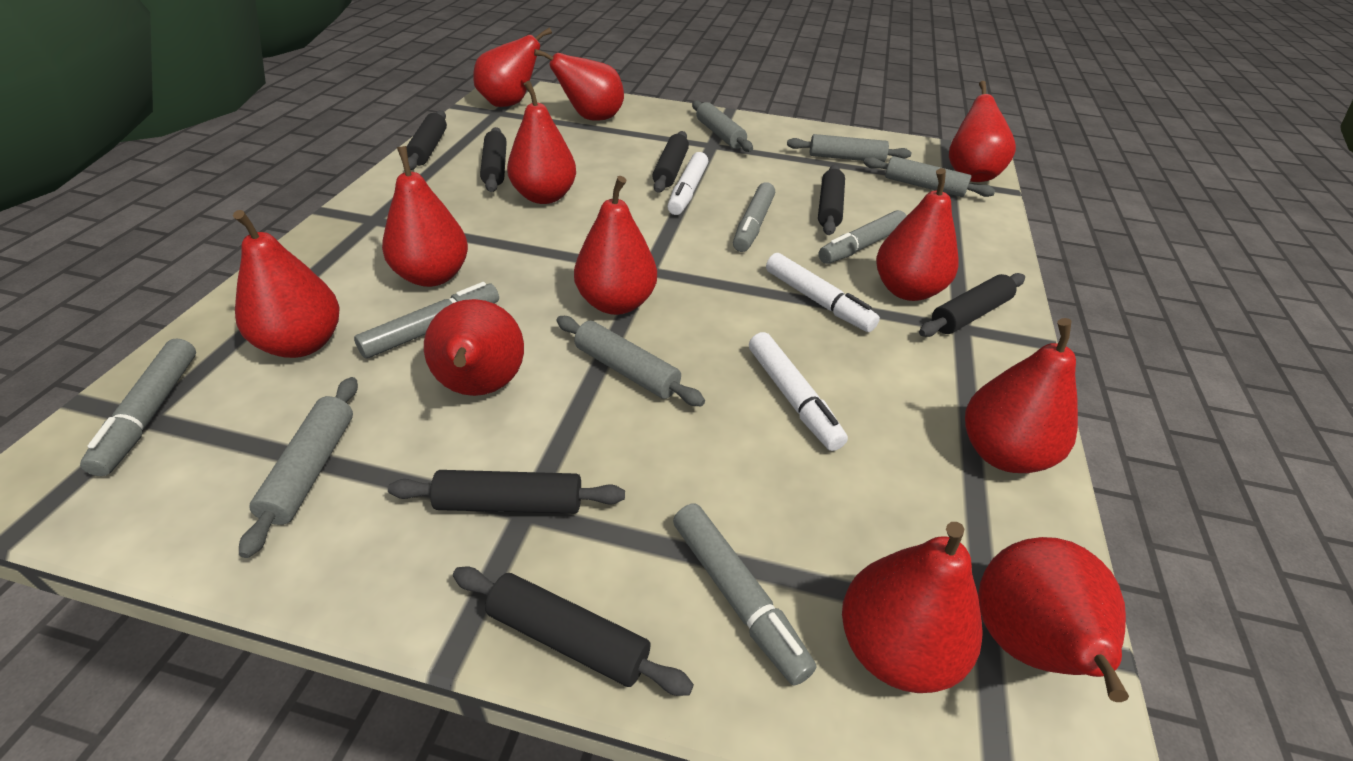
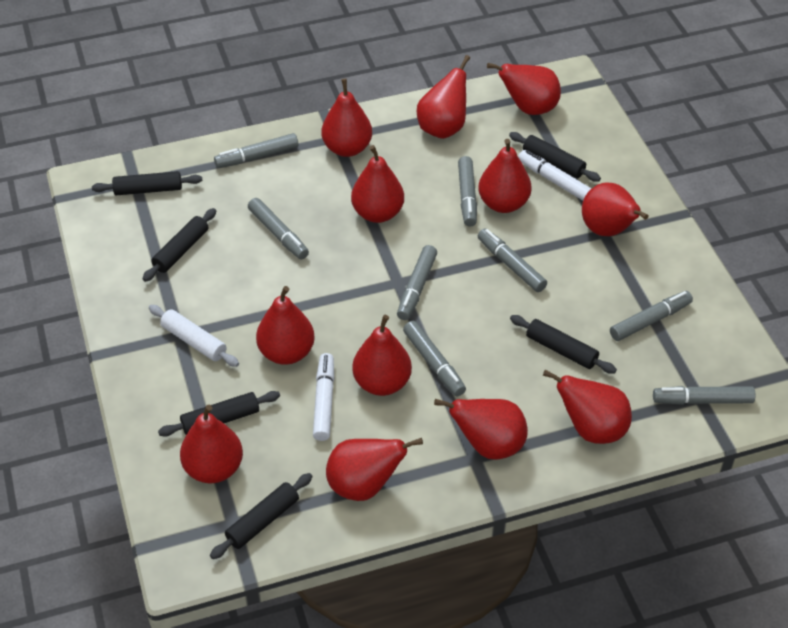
black rolling pin: 7 -> 6
grey marker: 5 -> 8
grey rolling pin: 5 -> 0
white marker: 3 -> 2
white rolling pin: 0 -> 1

